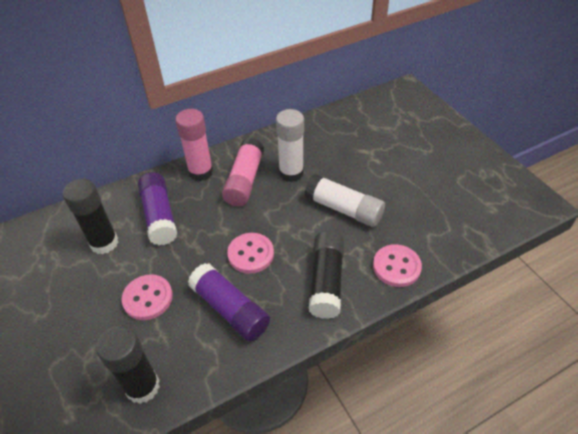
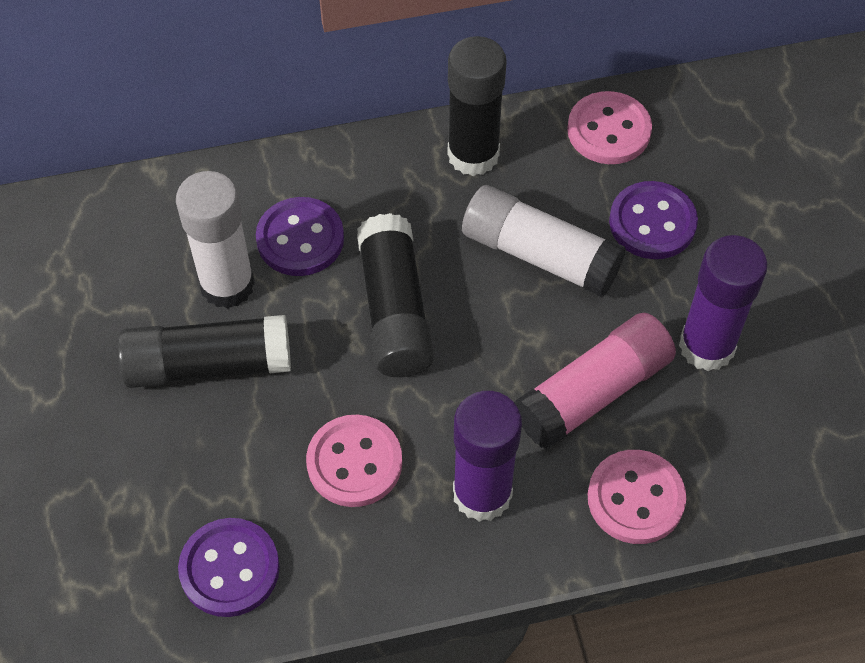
pink glue stick: 2 -> 1
purple button: 0 -> 3

